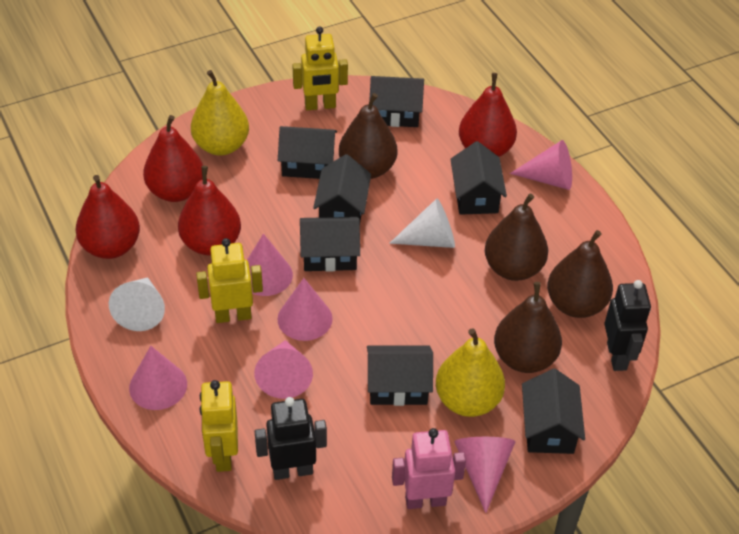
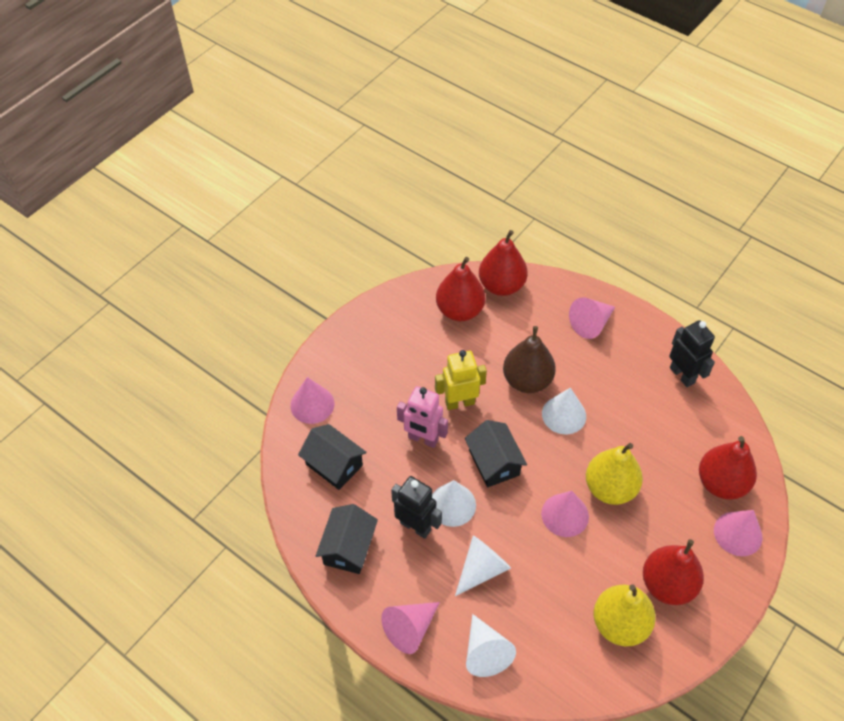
black house: 7 -> 3
brown pear: 4 -> 1
pink cone: 6 -> 5
white cone: 2 -> 4
yellow robot: 3 -> 1

